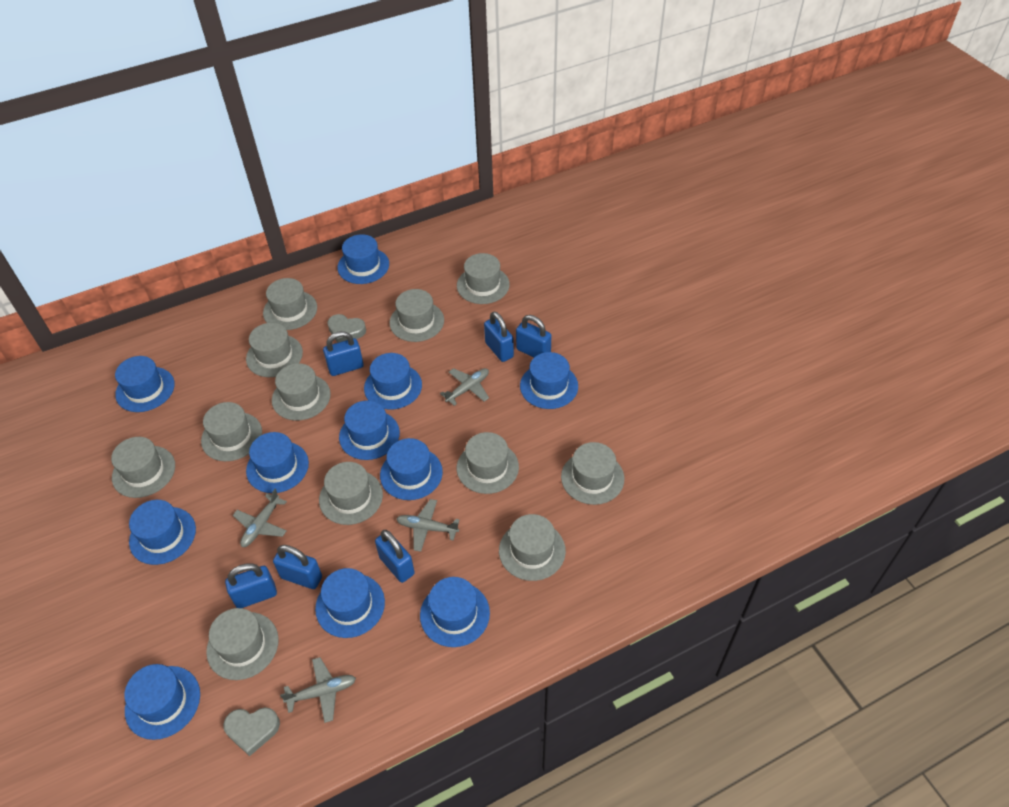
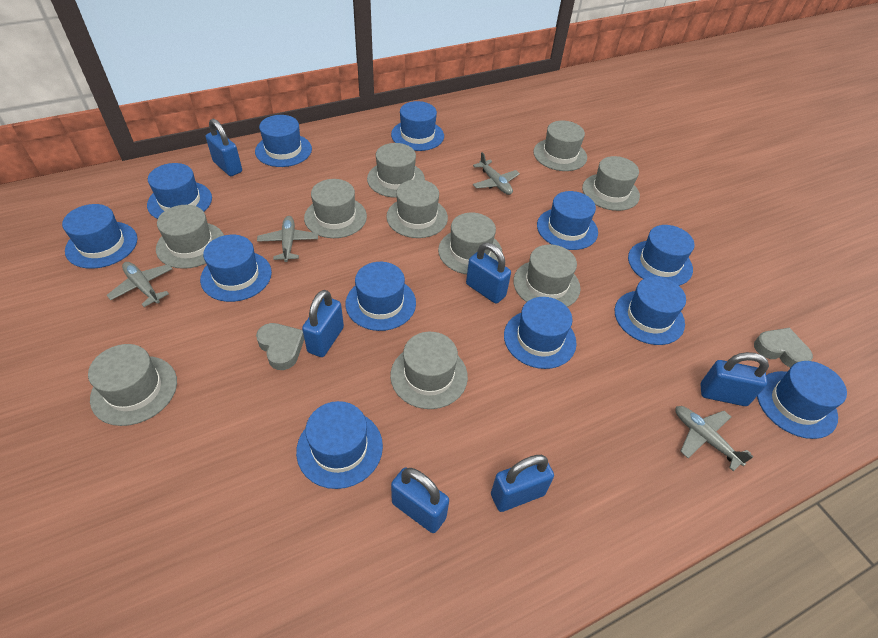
blue hat: 11 -> 12
grey hat: 12 -> 10

